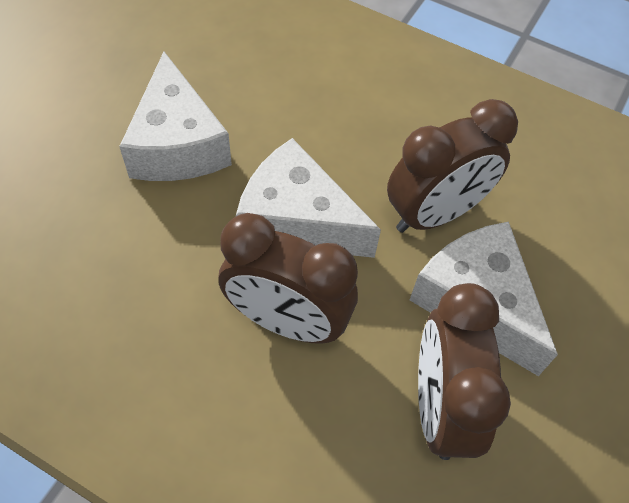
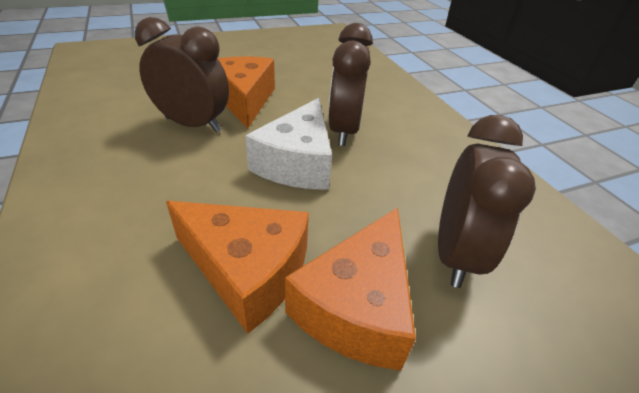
orange cheese: 0 -> 3
white cheese: 3 -> 1

